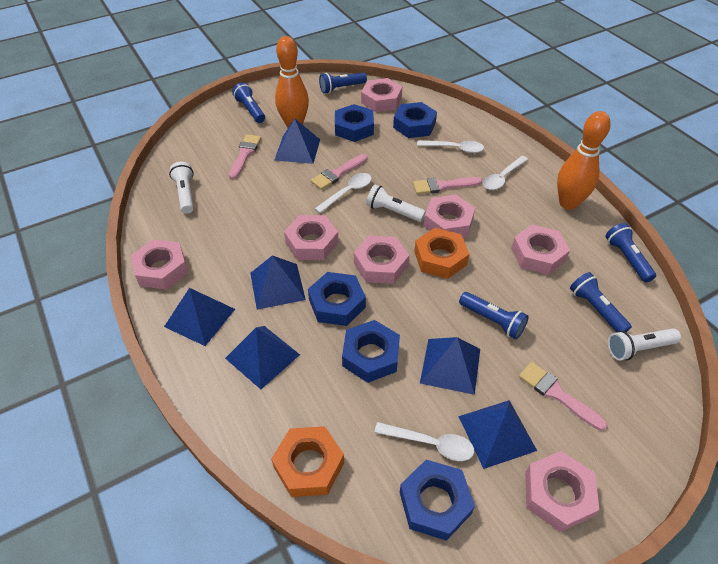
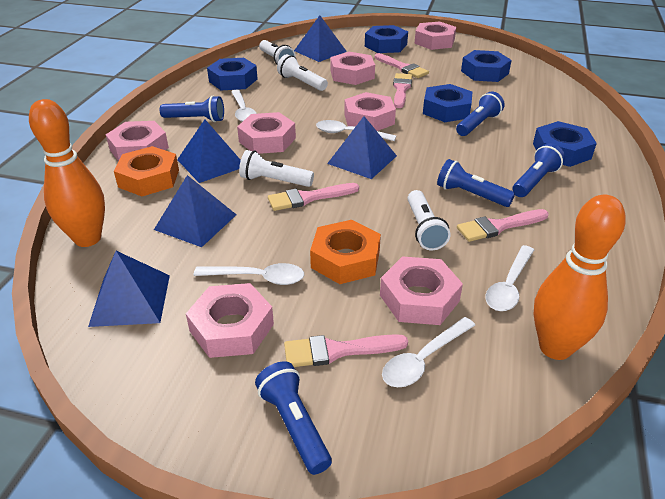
blue pyramid: 6 -> 5
pink brush: 4 -> 5
white flashlight: 3 -> 4
white spoon: 4 -> 5

